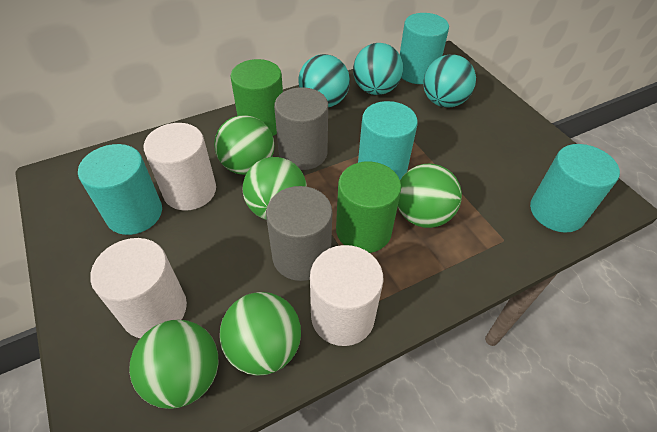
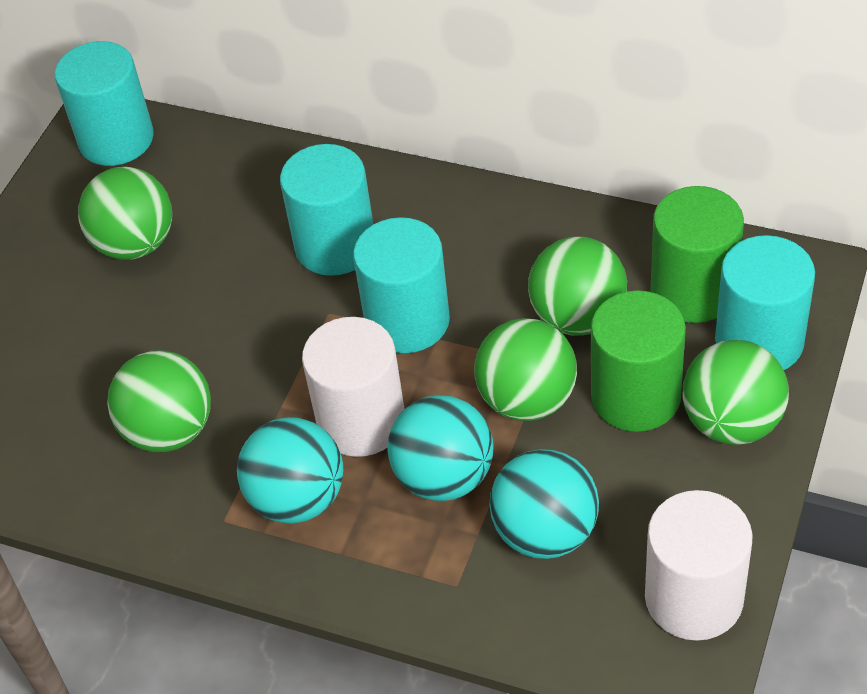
grey cylinder: 2 -> 0
white cylinder: 3 -> 2

